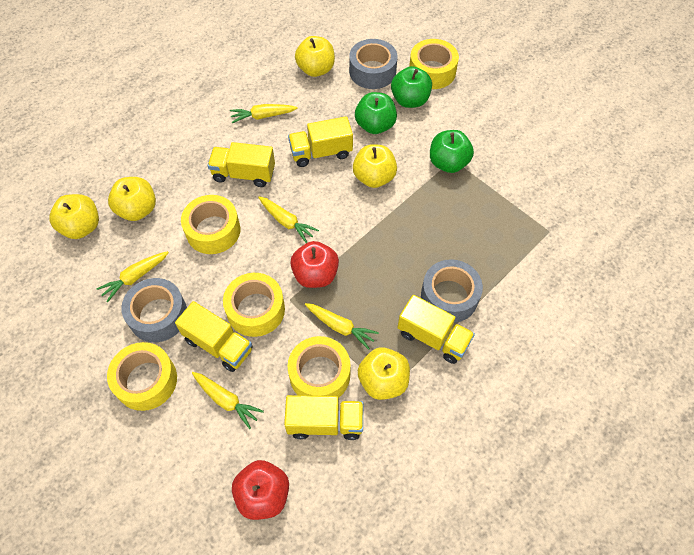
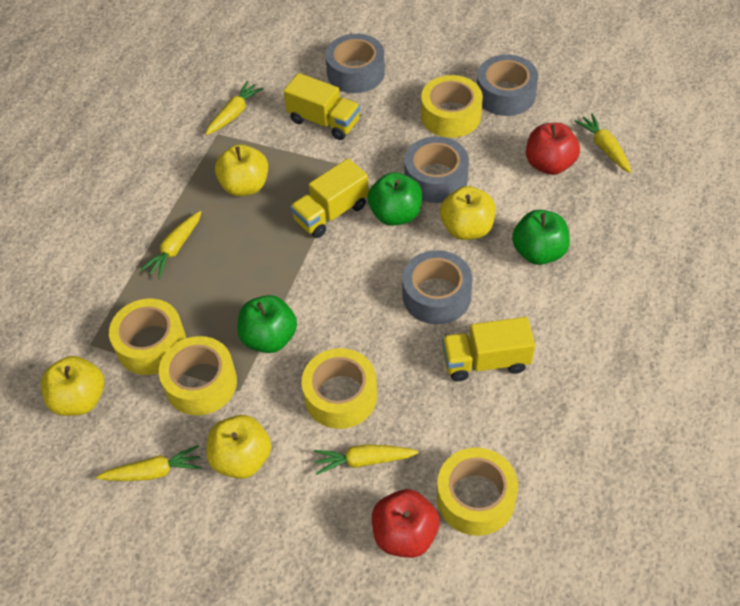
grey tape: 3 -> 4
yellow apple: 5 -> 4
yellow truck: 5 -> 3

